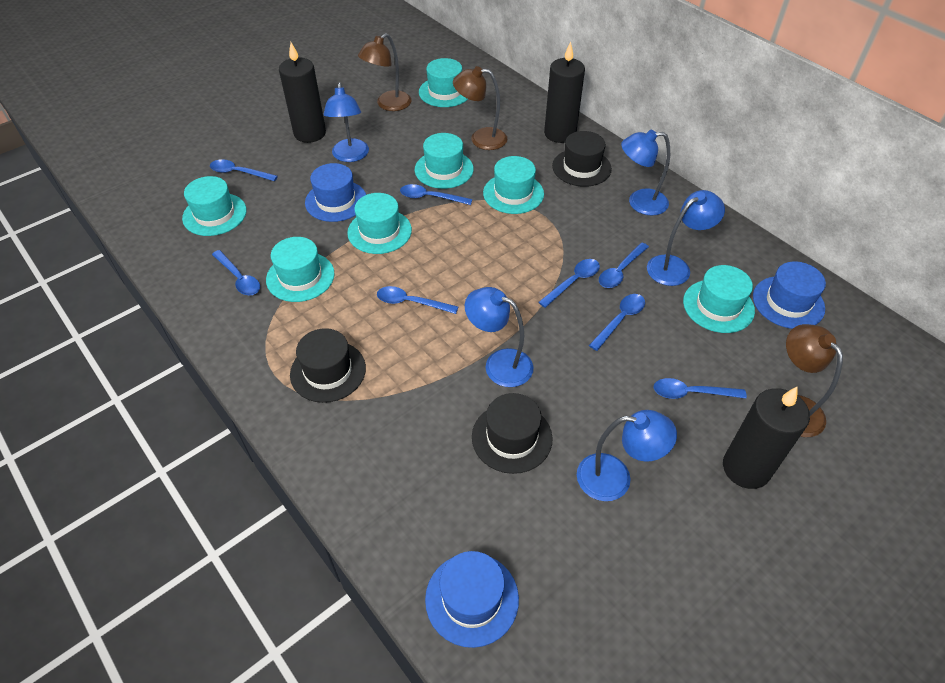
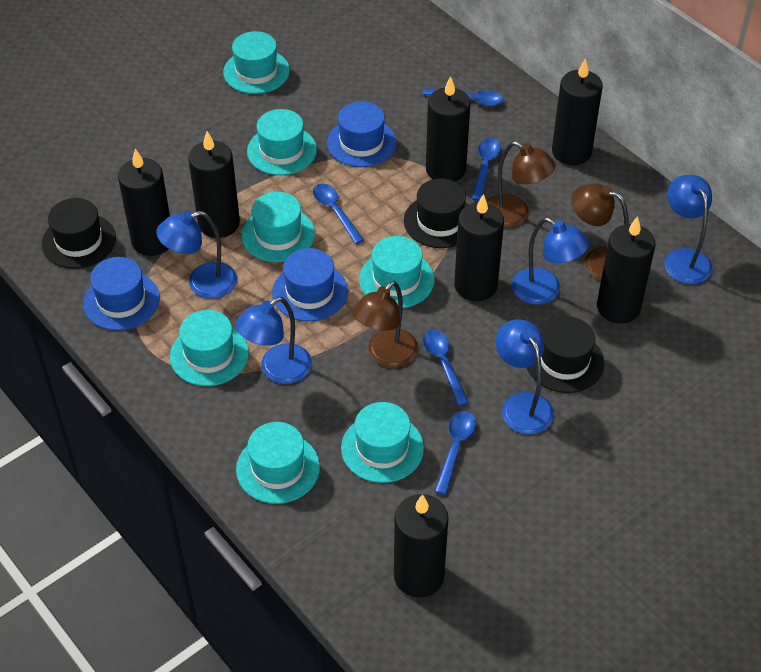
black candle: 3 -> 7
blue spoon: 8 -> 5

